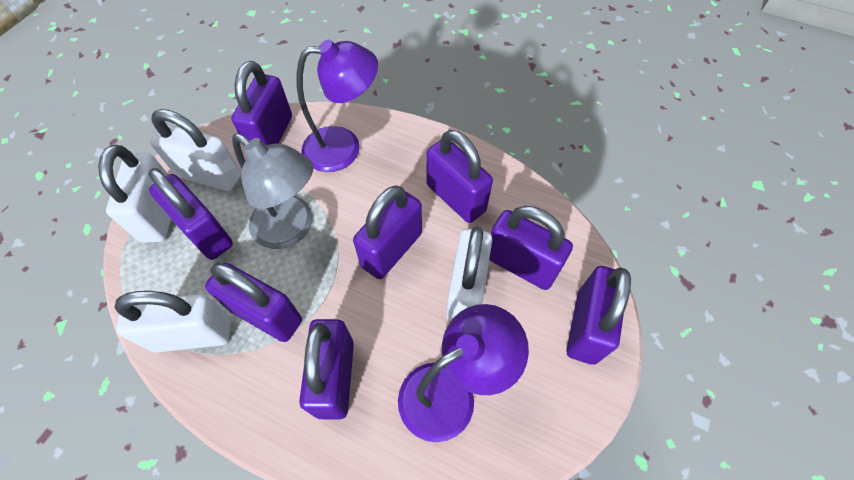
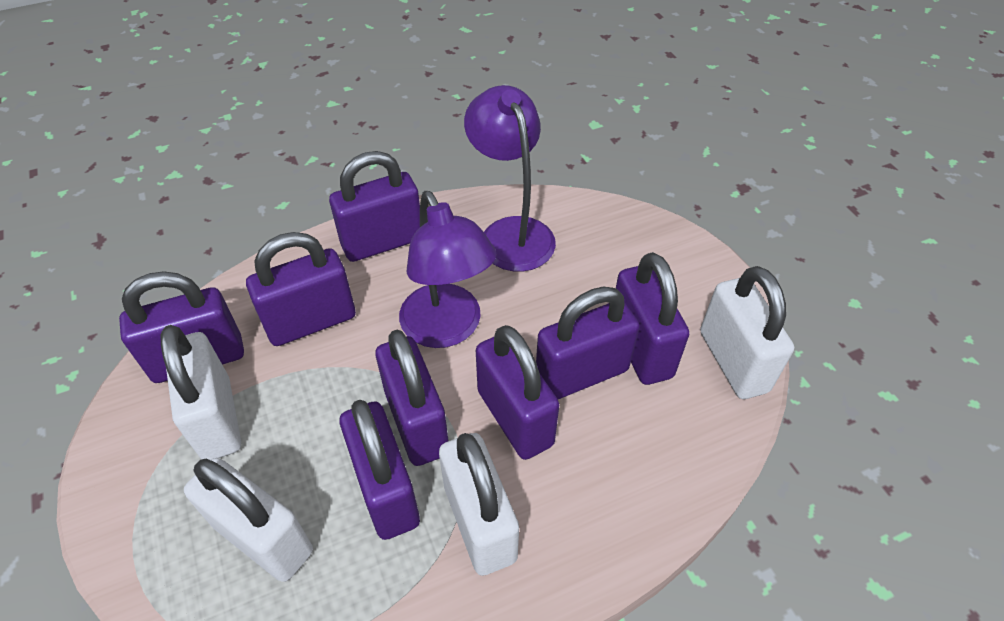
grey lamp: 1 -> 0

